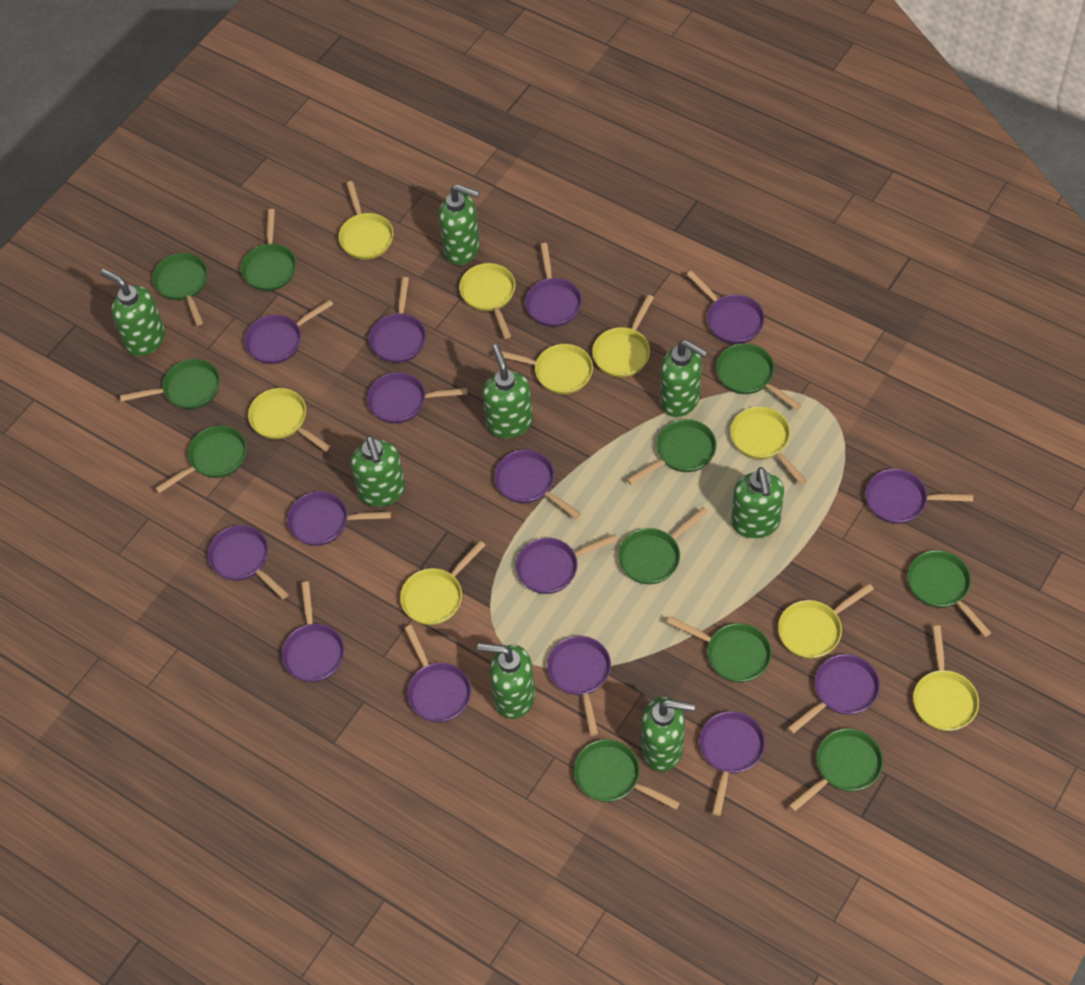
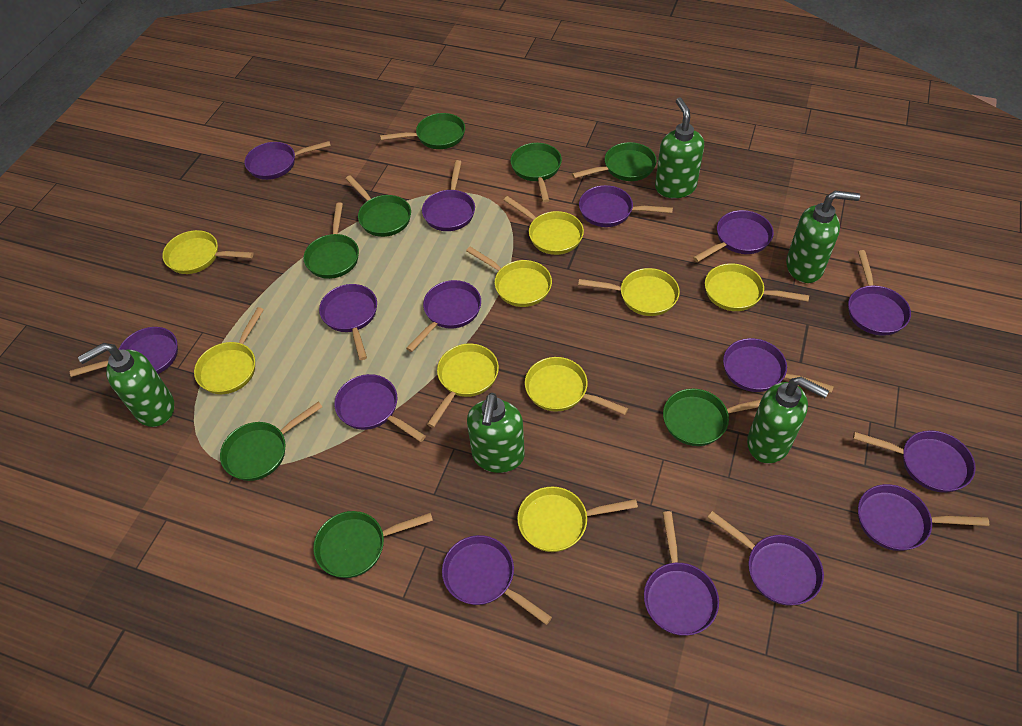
green pan: 11 -> 8
green soap dispenser: 8 -> 5

